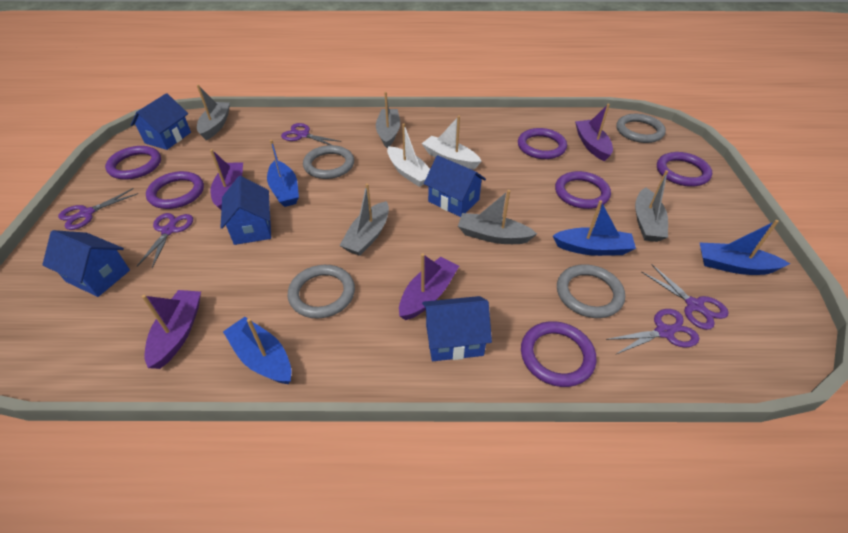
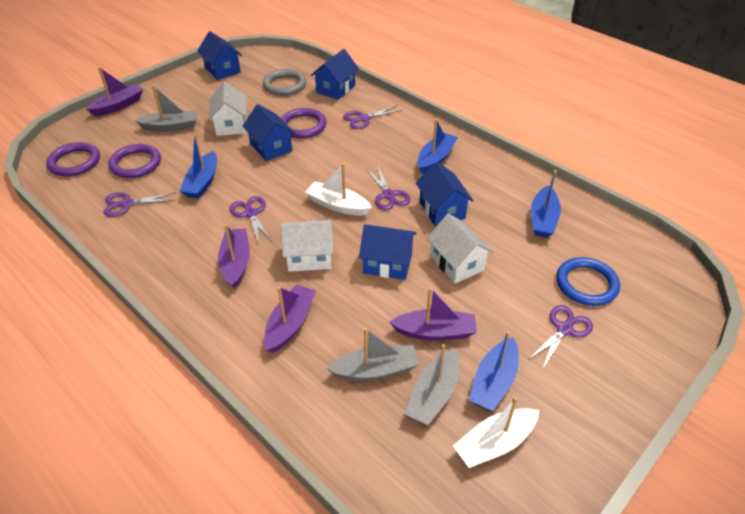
blue ring: 0 -> 1
grey boat: 5 -> 3
grey ring: 4 -> 1
purple ring: 6 -> 3
white house: 0 -> 3

